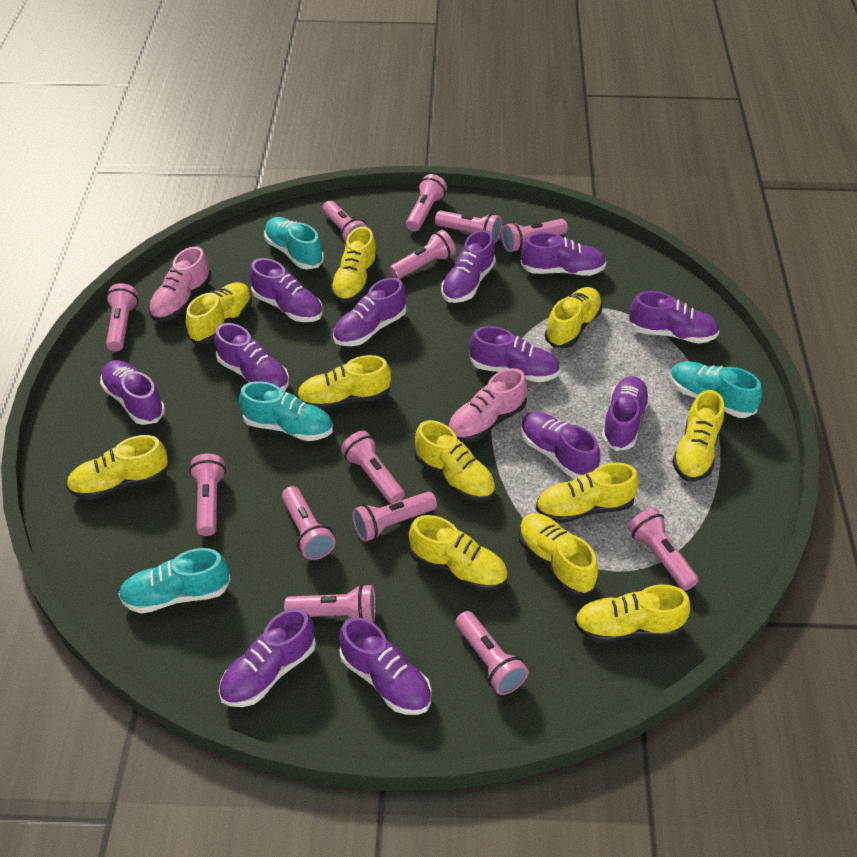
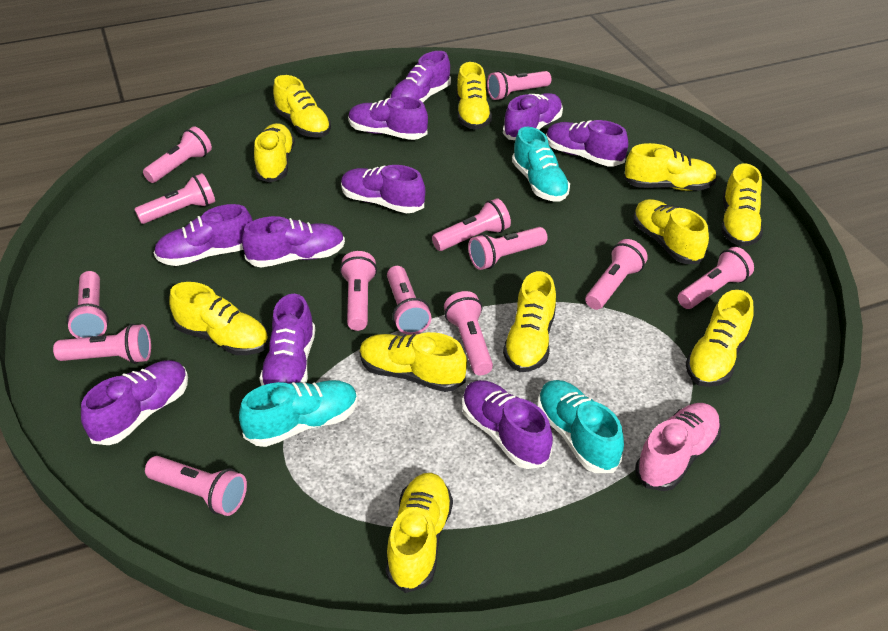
pink shoe: 2 -> 1
purple shoe: 12 -> 10
turquoise shoe: 4 -> 3

